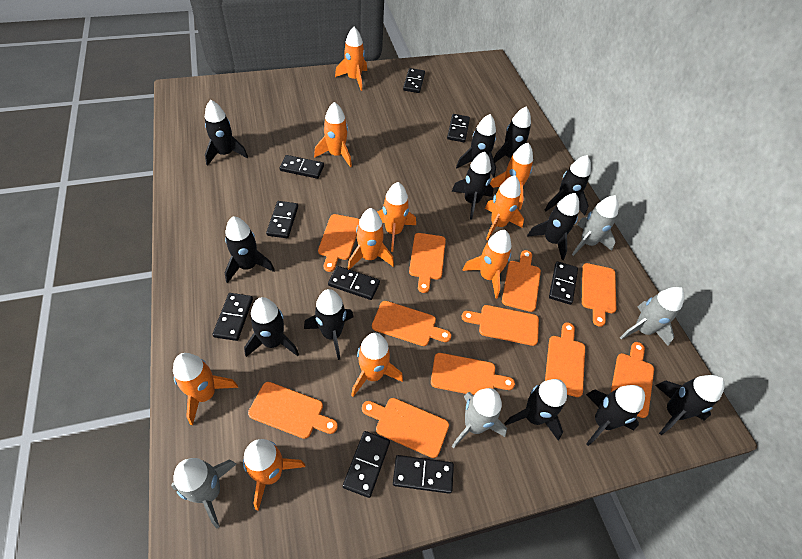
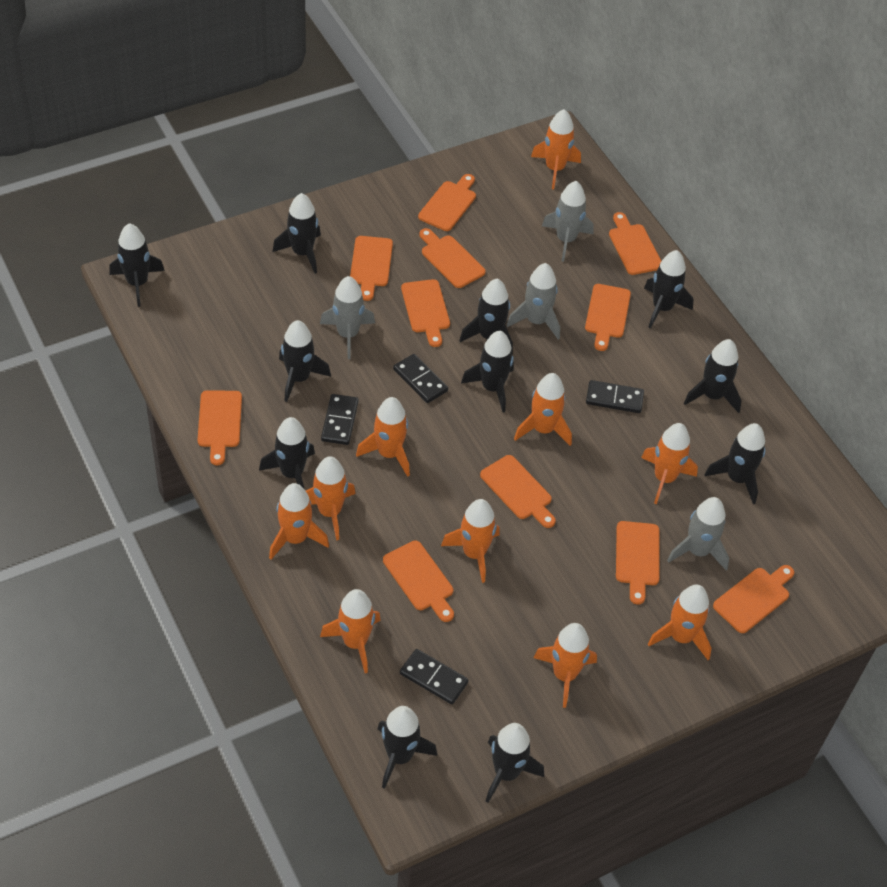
black domino: 9 -> 4
black rocket: 12 -> 11

